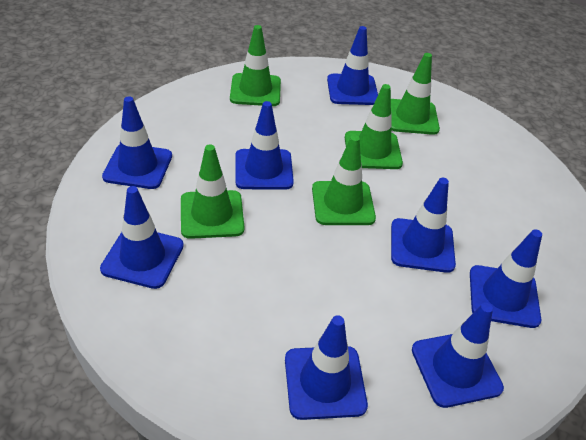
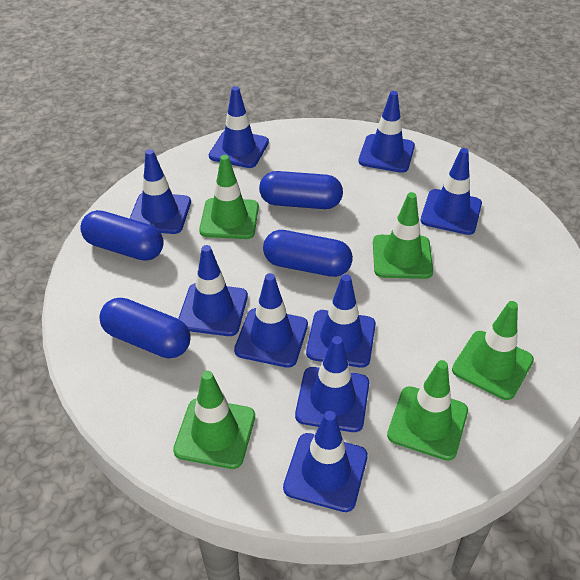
blue capsule: 0 -> 4
blue traffic cone: 8 -> 9

